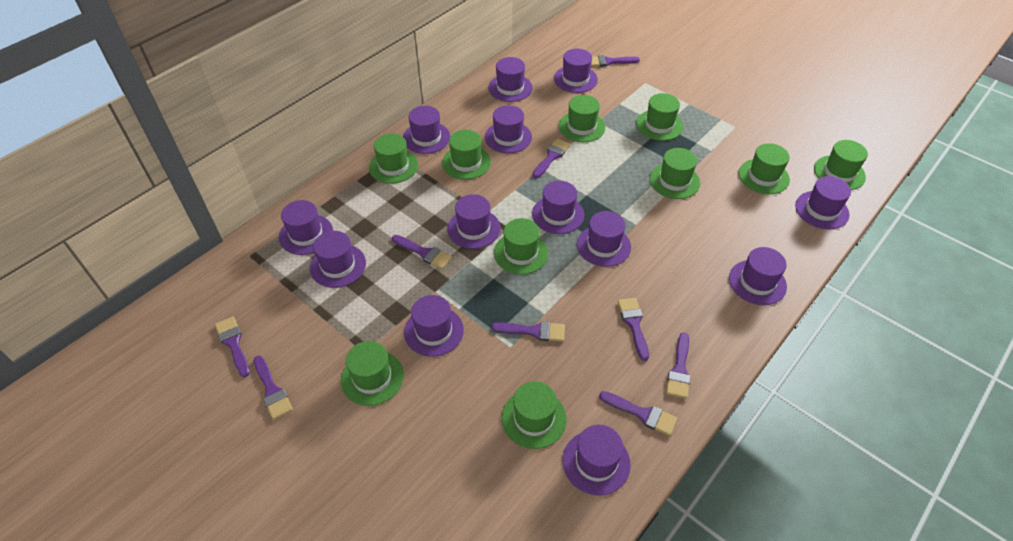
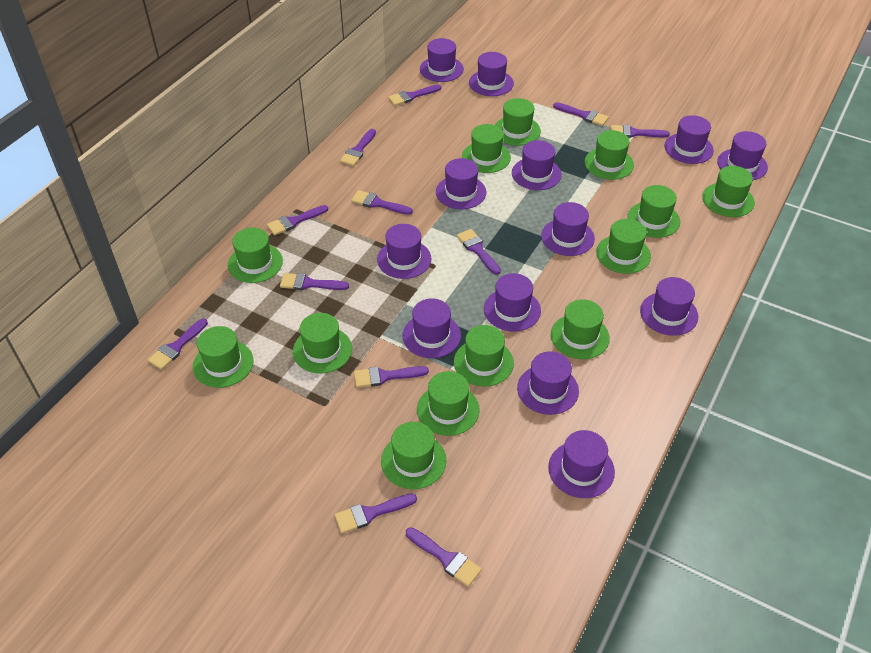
green hat: 10 -> 13
purple brush: 9 -> 12

